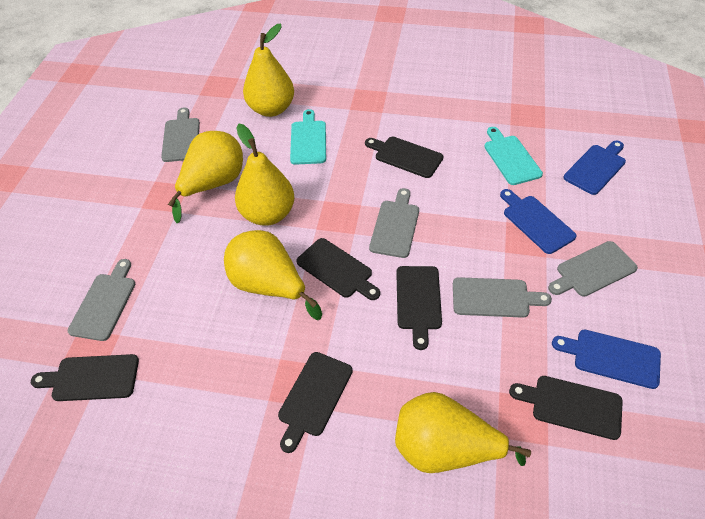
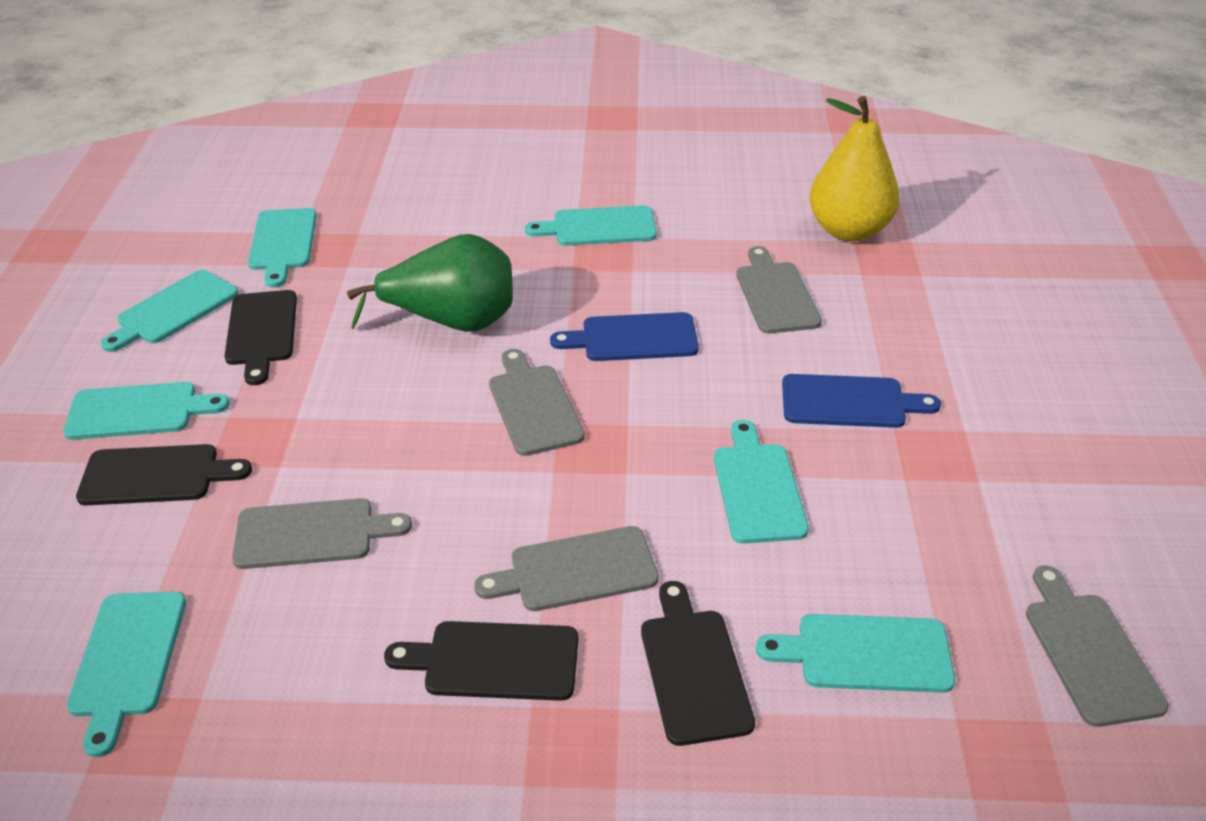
black cutting board: 6 -> 4
blue cutting board: 3 -> 2
green pear: 0 -> 1
turquoise cutting board: 2 -> 7
yellow pear: 5 -> 1

